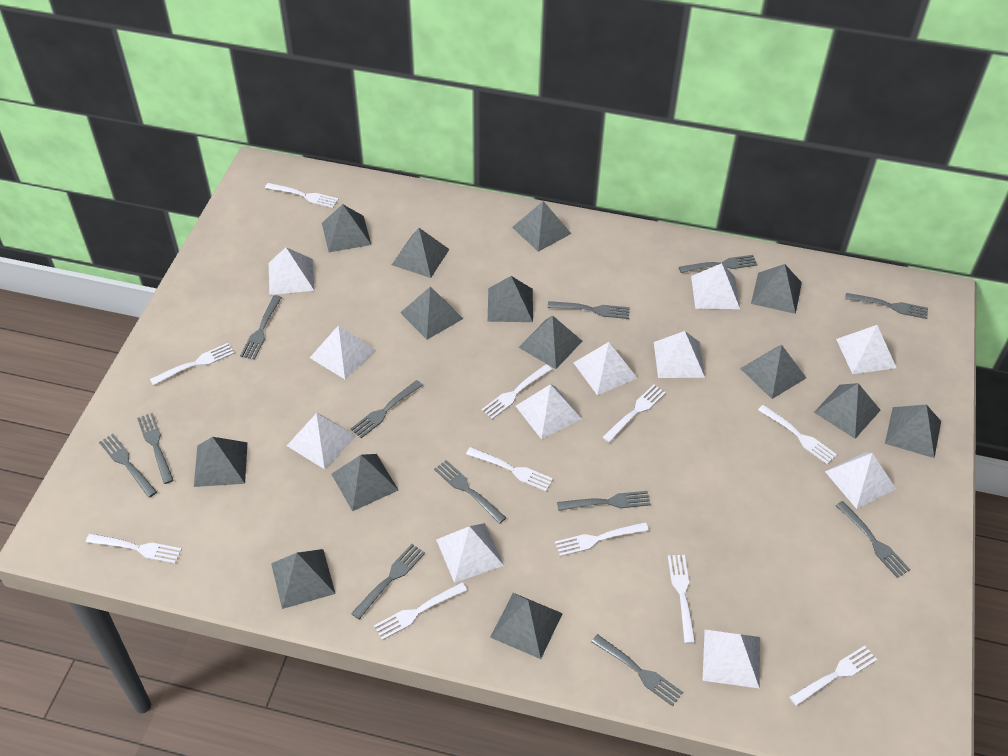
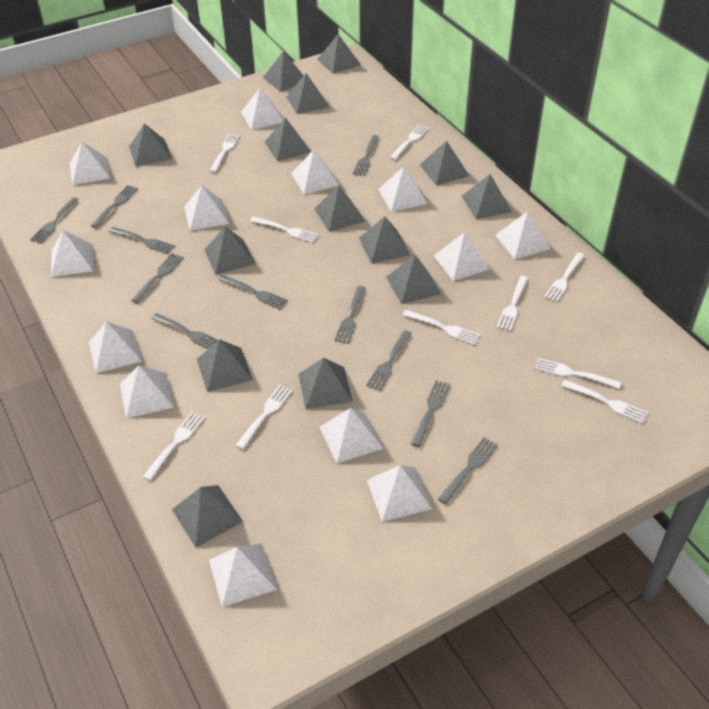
grey fork: 12 -> 11
white fork: 11 -> 10
white pyramid: 11 -> 13

